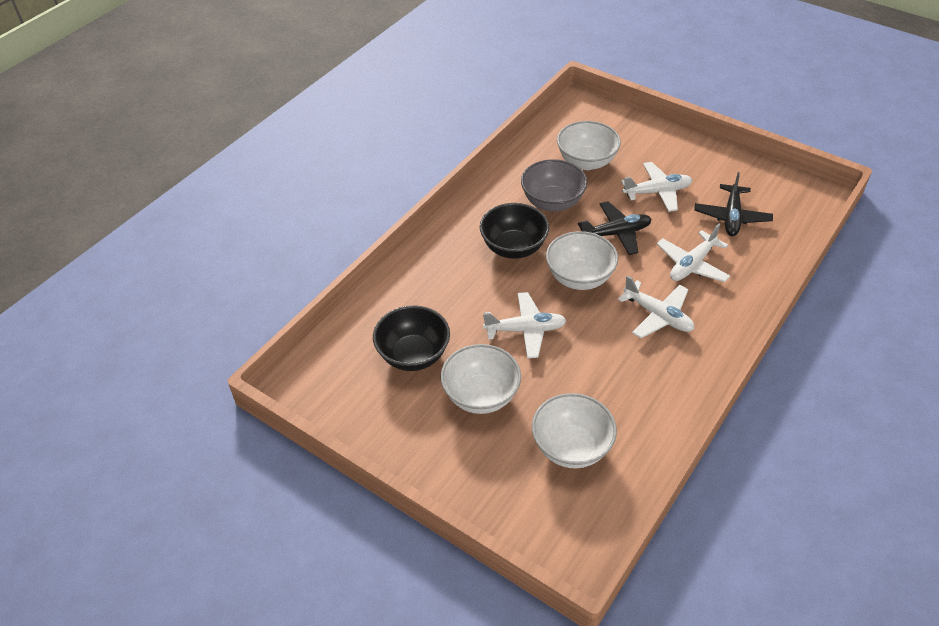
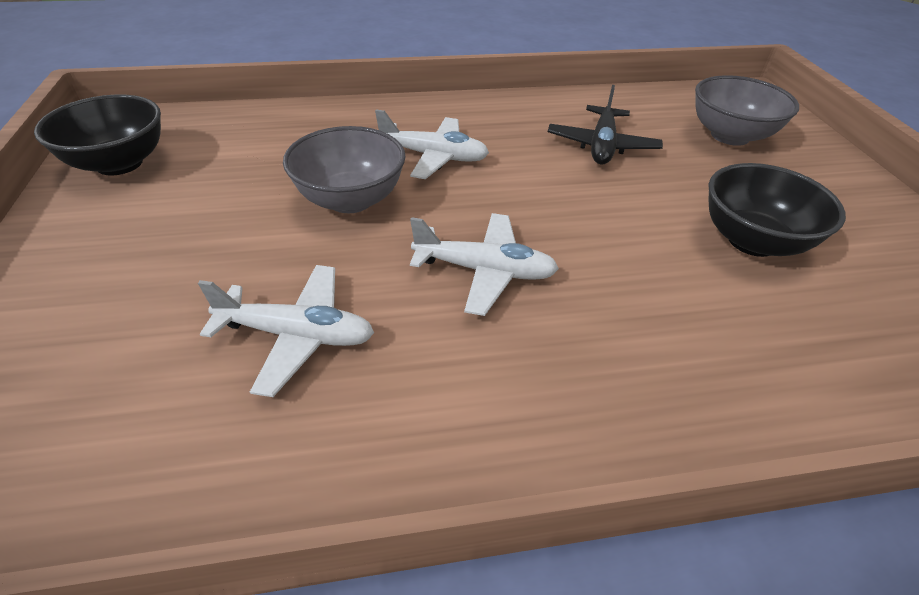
black plane: 2 -> 1
grey bowl: 1 -> 2
white bowl: 4 -> 0
white plane: 4 -> 3

